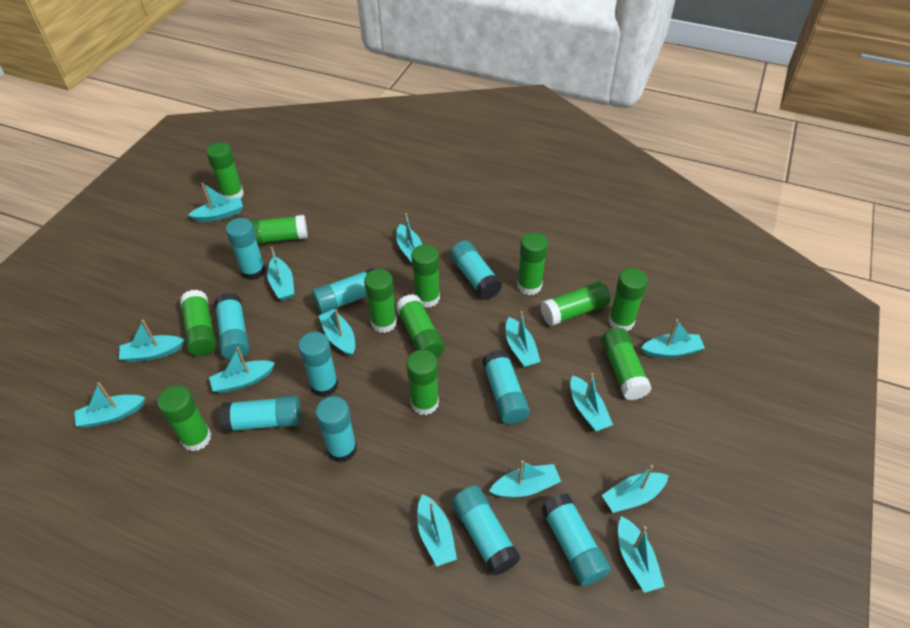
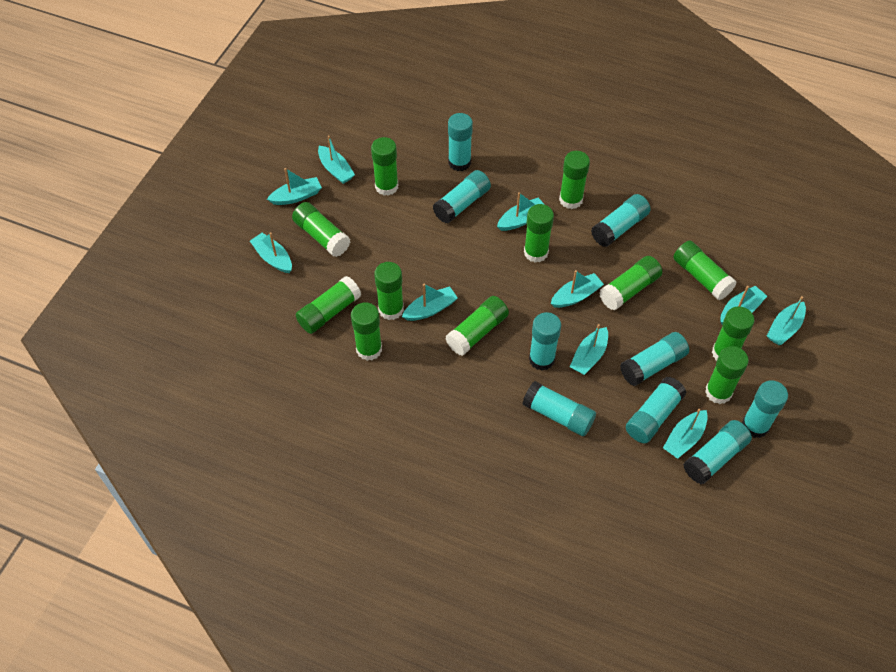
turquoise boat: 14 -> 10
turquoise glue stick: 10 -> 9

